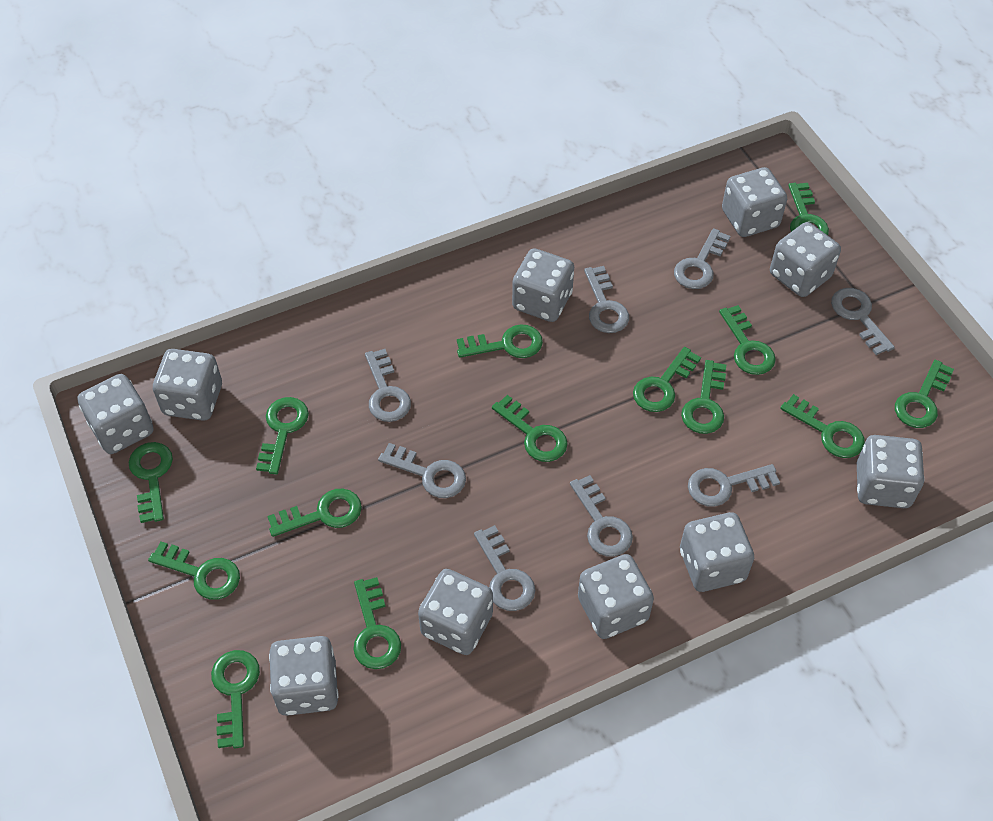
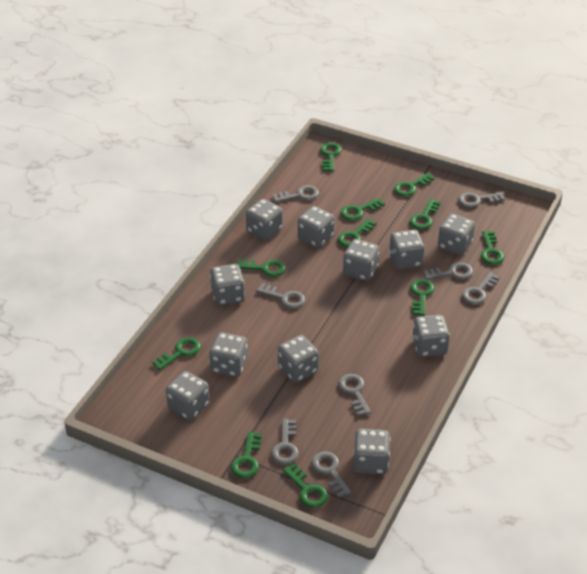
green key: 14 -> 11
grey dice: 10 -> 11

